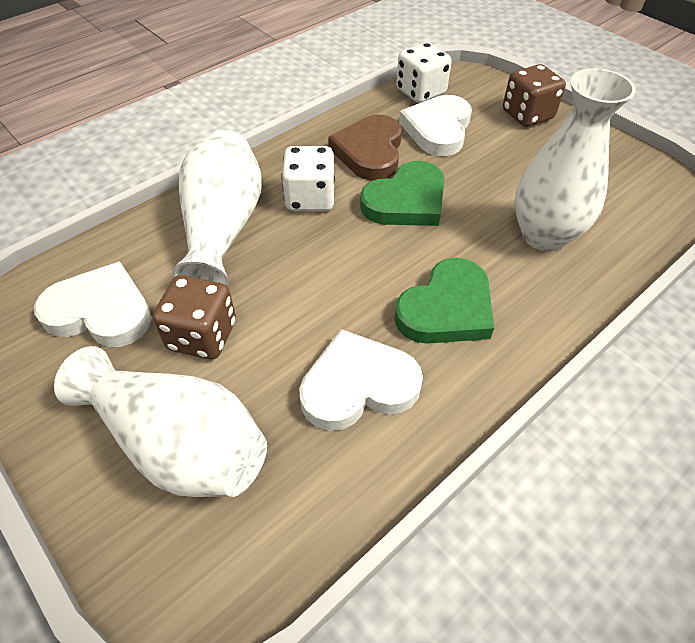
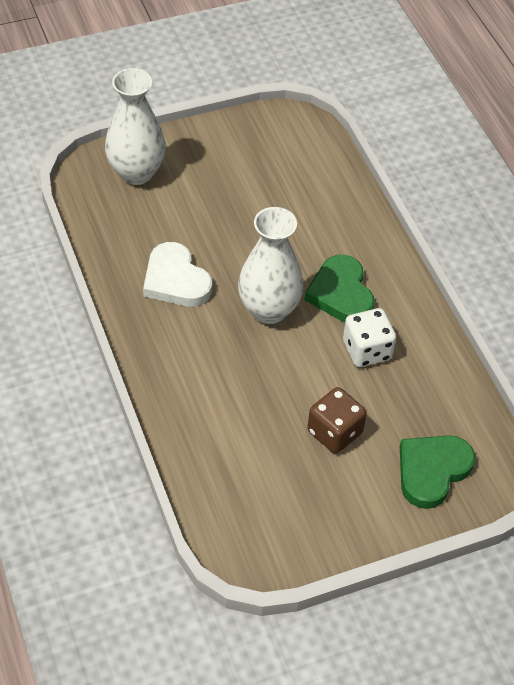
brown dice: 2 -> 1
brown heart: 1 -> 0
white dice: 2 -> 1
white heart: 3 -> 1
white vase: 3 -> 2

